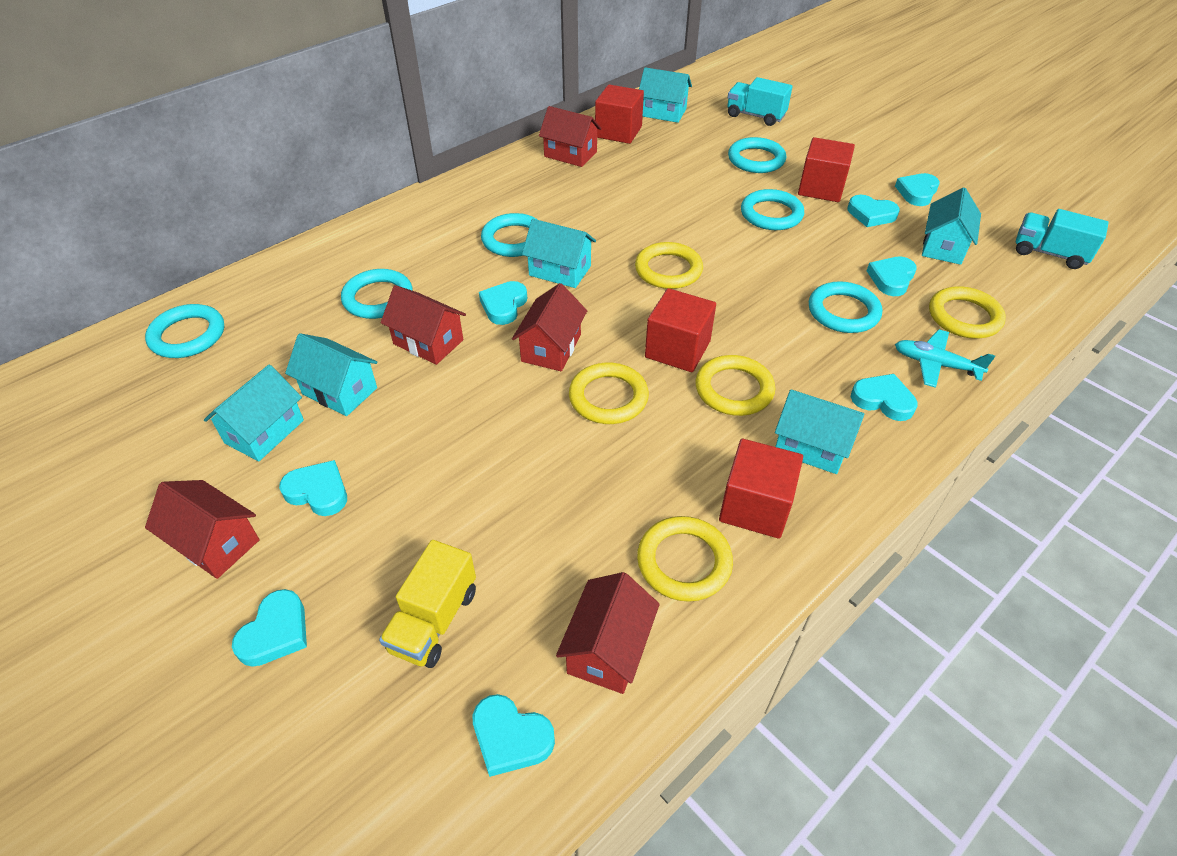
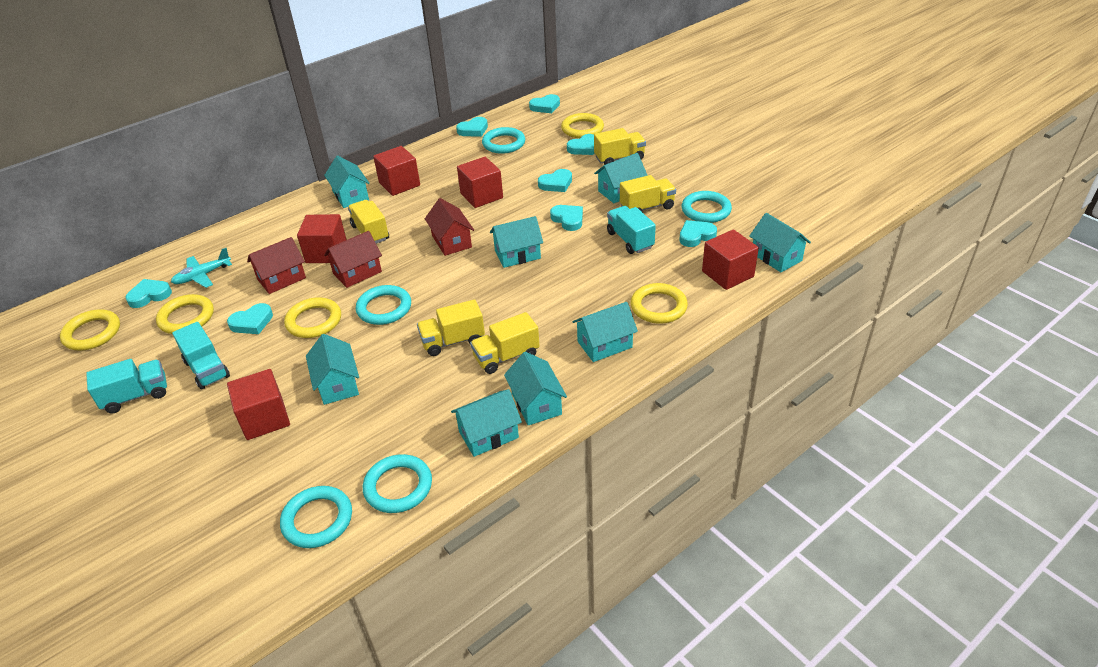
red cube: 4 -> 5
red house: 5 -> 3
turquoise house: 6 -> 8
turquoise ring: 6 -> 5
turquoise truck: 2 -> 3
yellow truck: 1 -> 5

